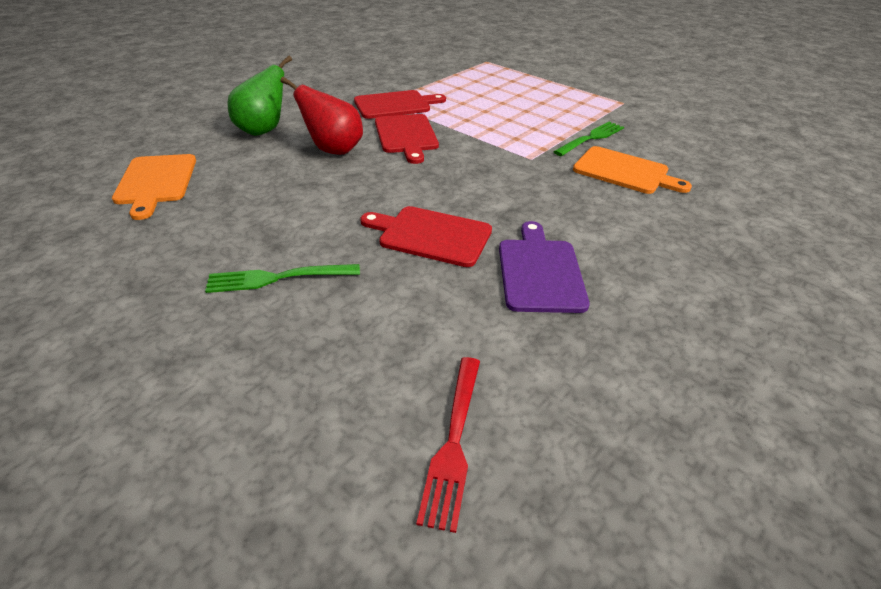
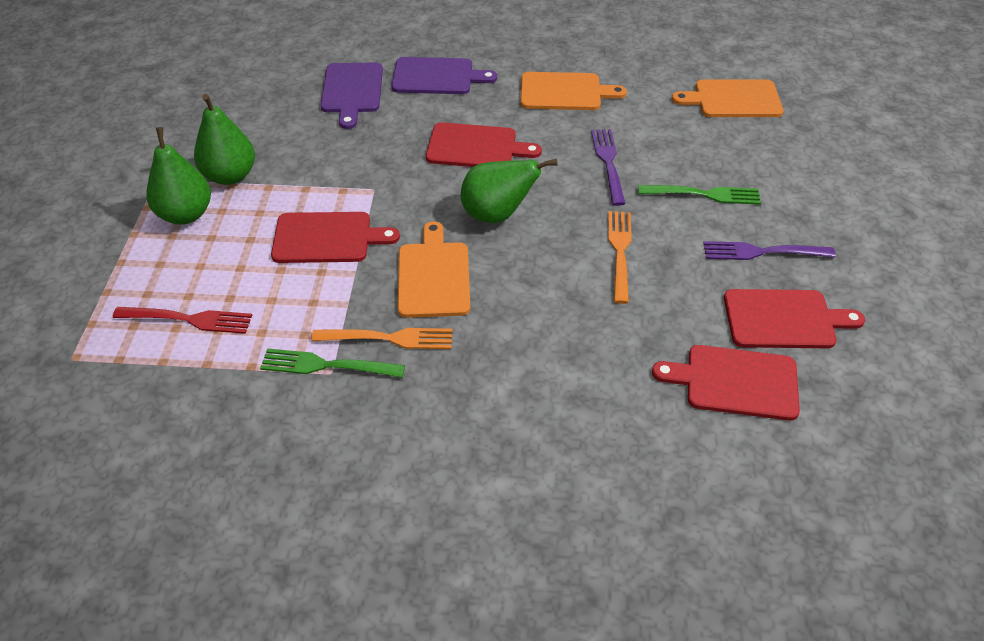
green pear: 1 -> 3
orange cutting board: 2 -> 3
orange fork: 0 -> 2
purple cutting board: 1 -> 2
purple fork: 0 -> 2
red cutting board: 3 -> 4
red pear: 1 -> 0

